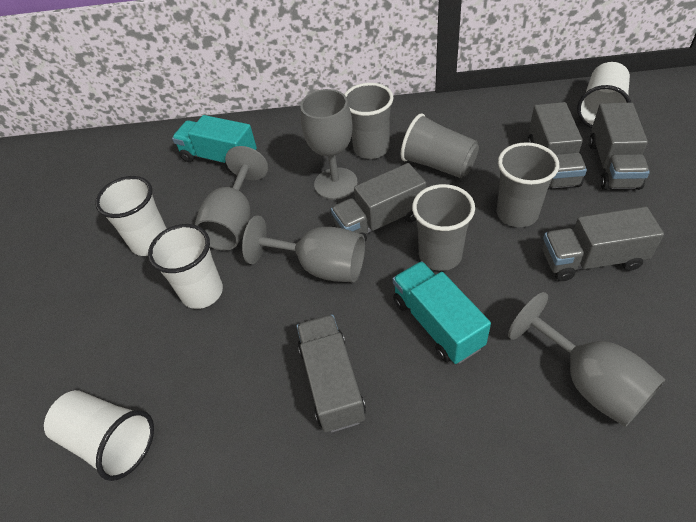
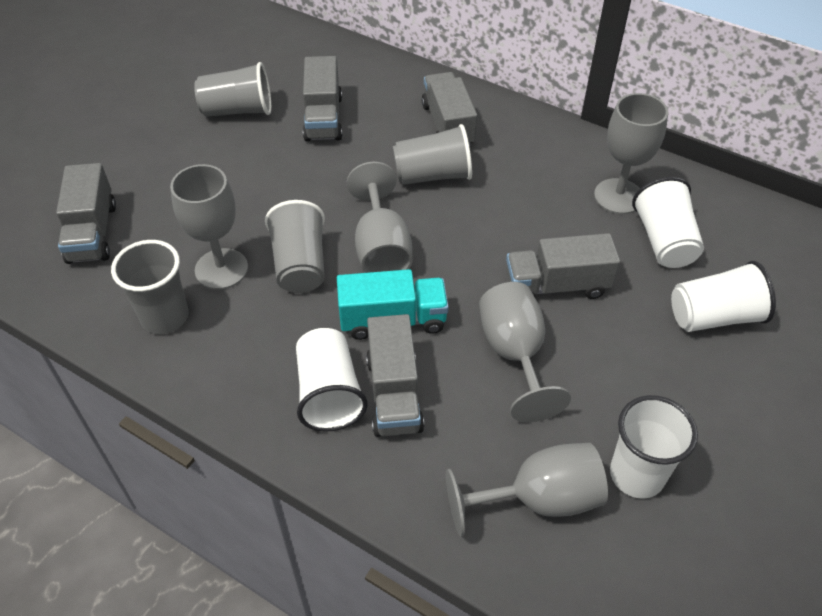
grey goblet: 4 -> 5
turquoise truck: 2 -> 1

